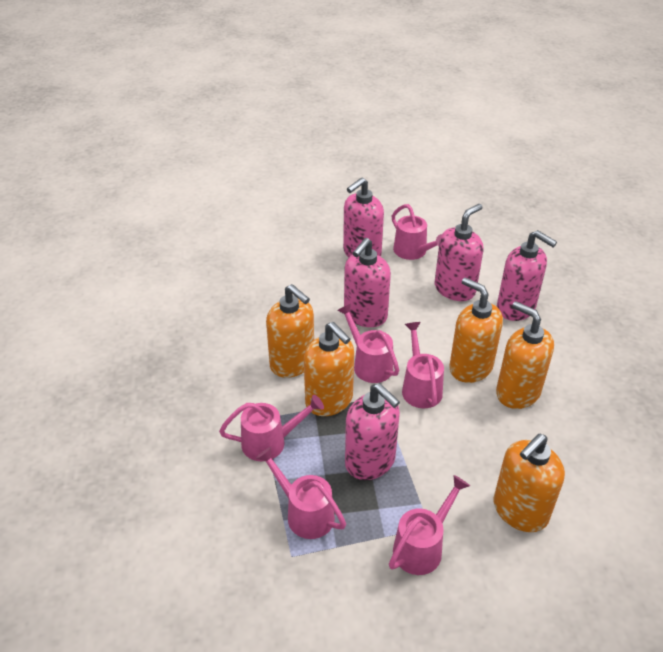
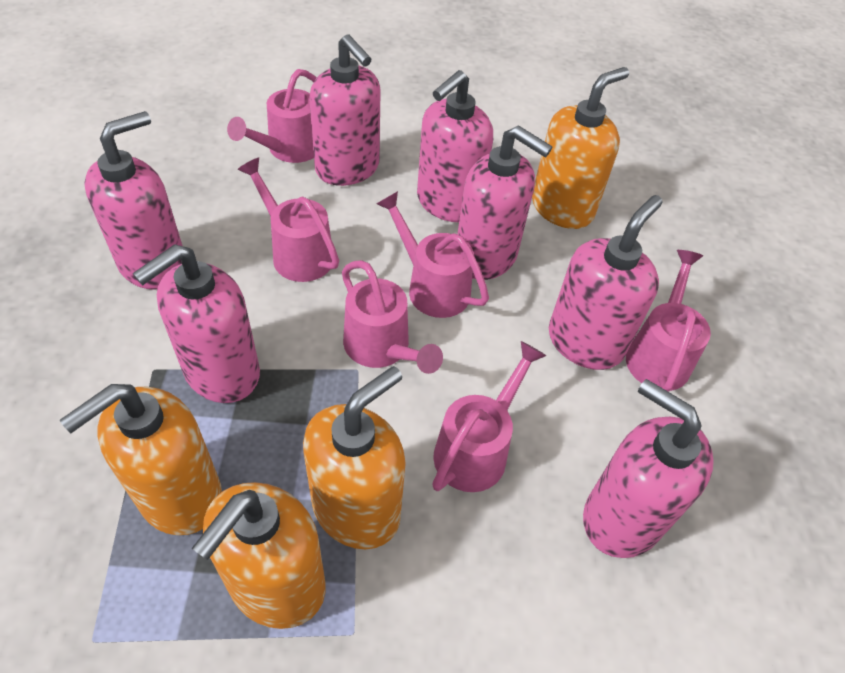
orange soap dispenser: 5 -> 4
pink soap dispenser: 5 -> 7

